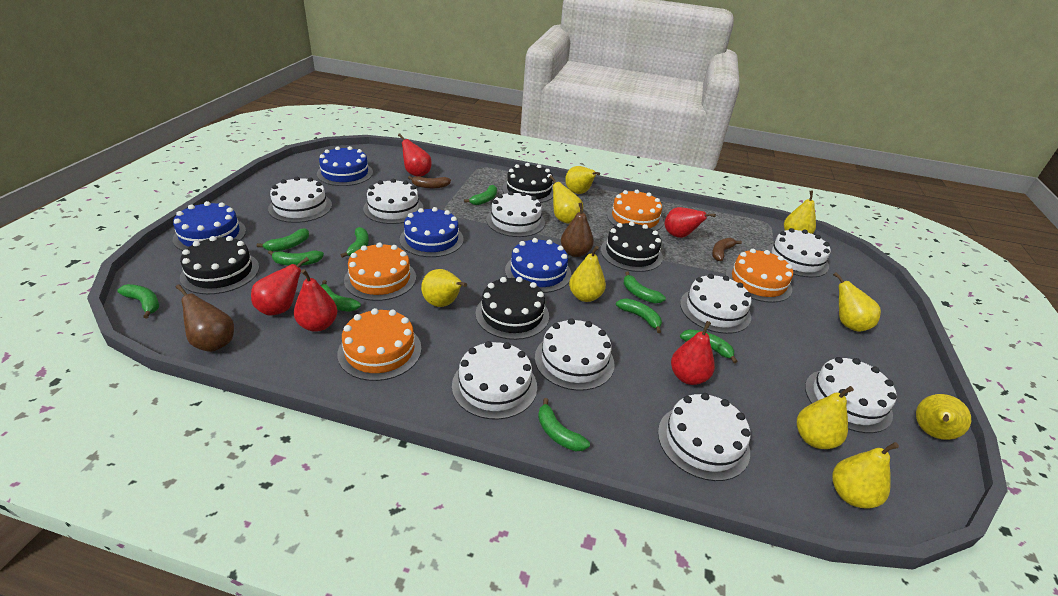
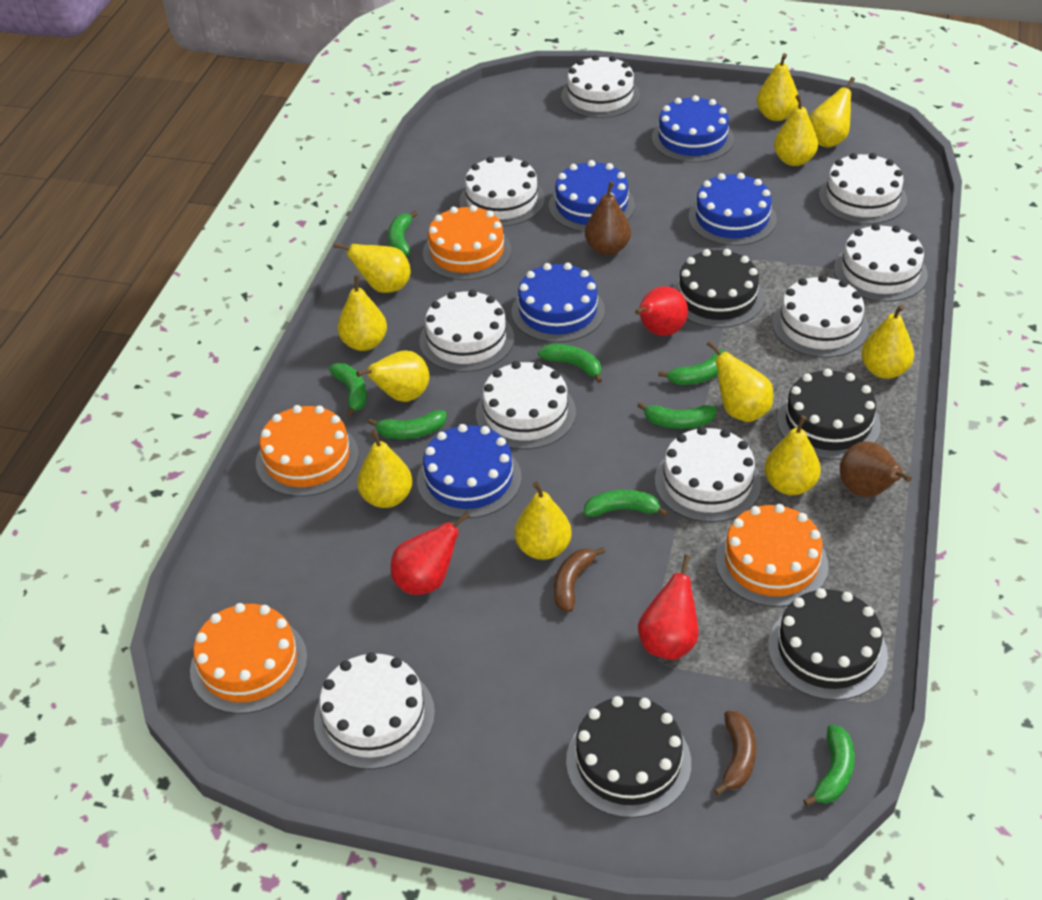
blue cake: 4 -> 5
green banana: 10 -> 8
red pear: 5 -> 3
yellow pear: 9 -> 11

